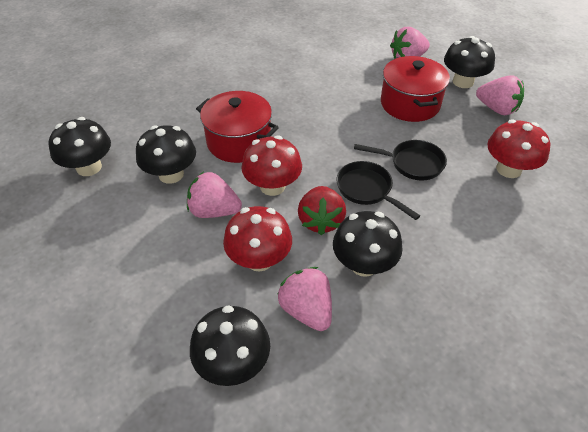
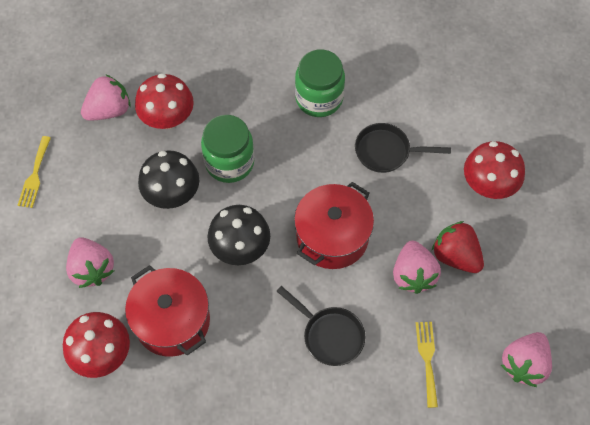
black mushroom: 5 -> 2
green jar: 0 -> 2
yellow fork: 0 -> 2

